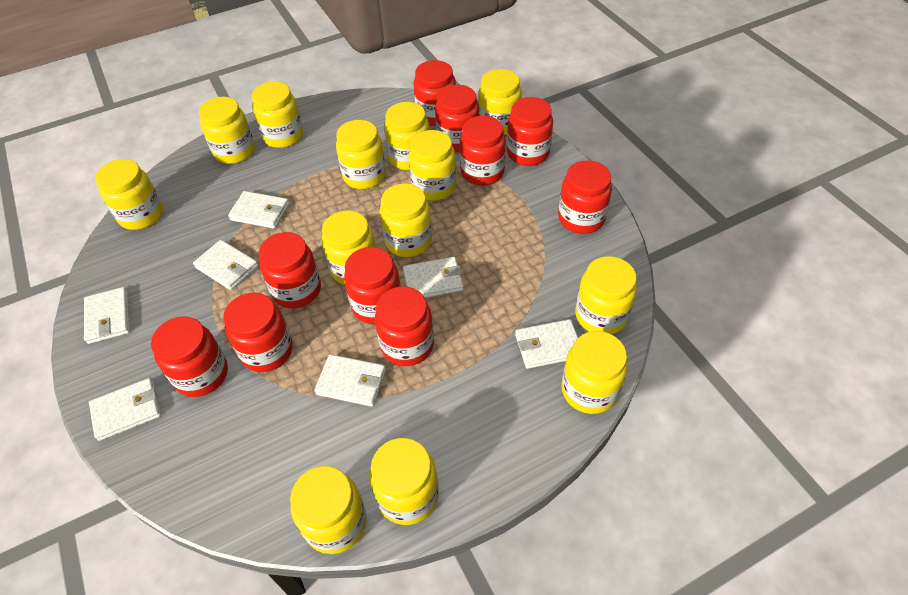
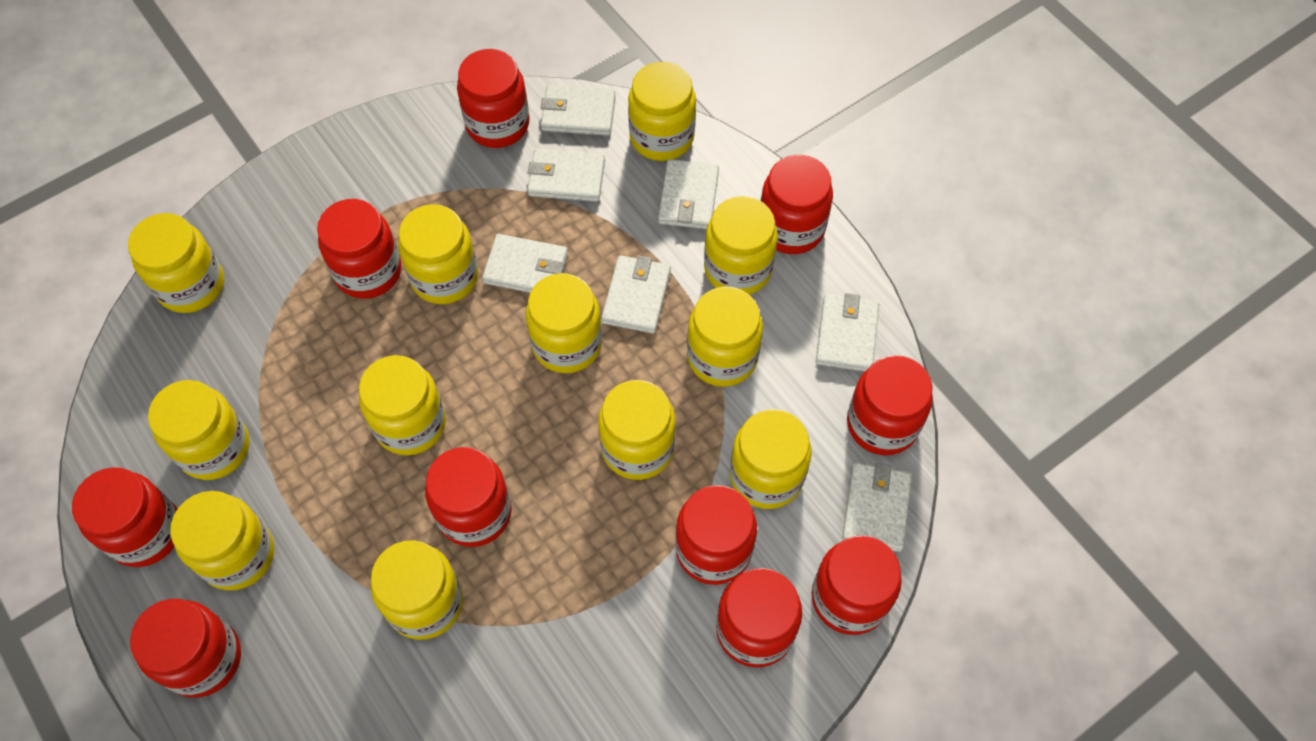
yellow jar: 13 -> 12

